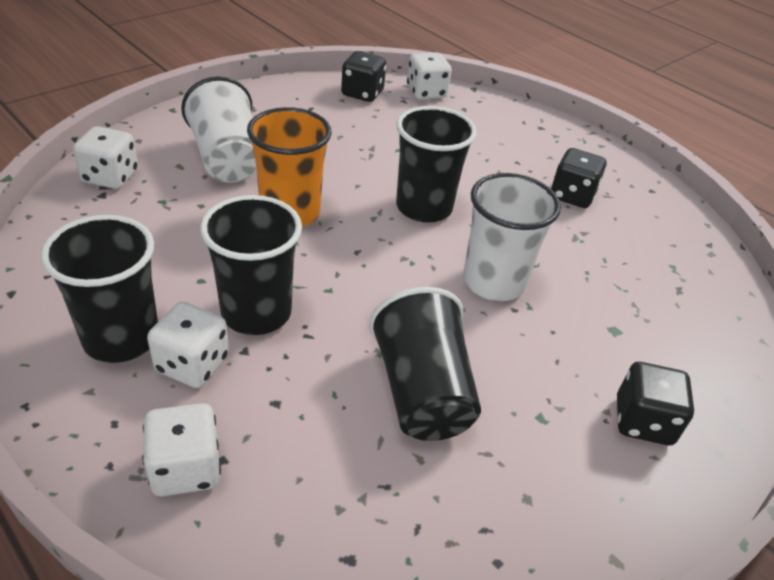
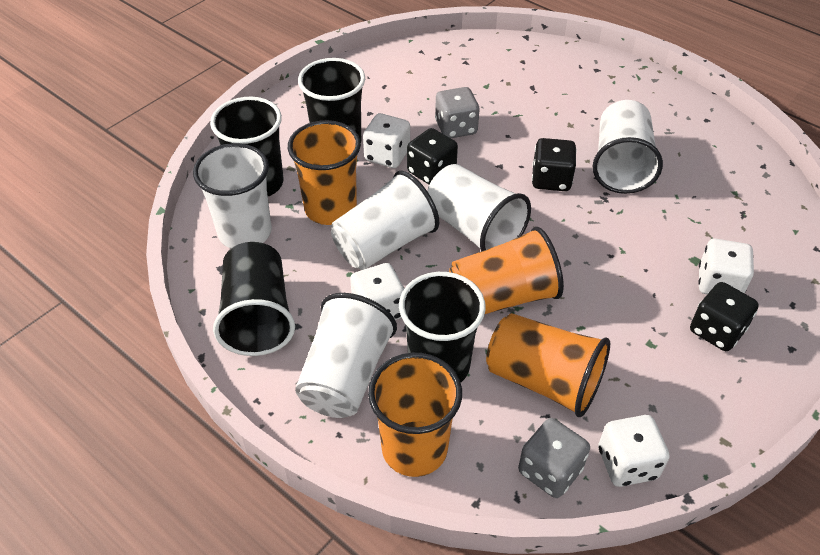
grey dice: 0 -> 2
orange cup: 1 -> 4
white cup: 2 -> 5

